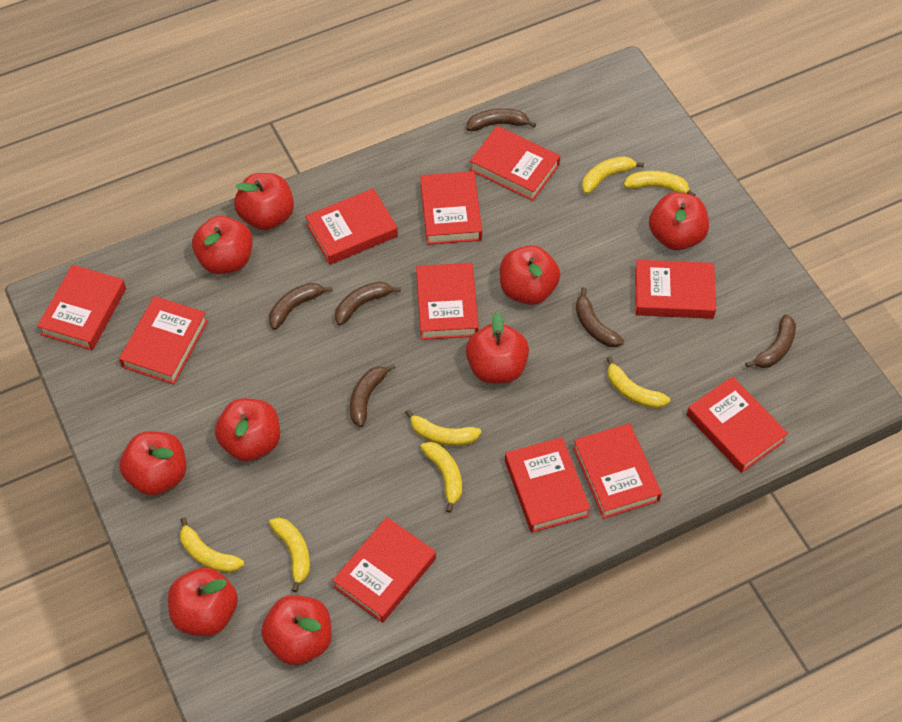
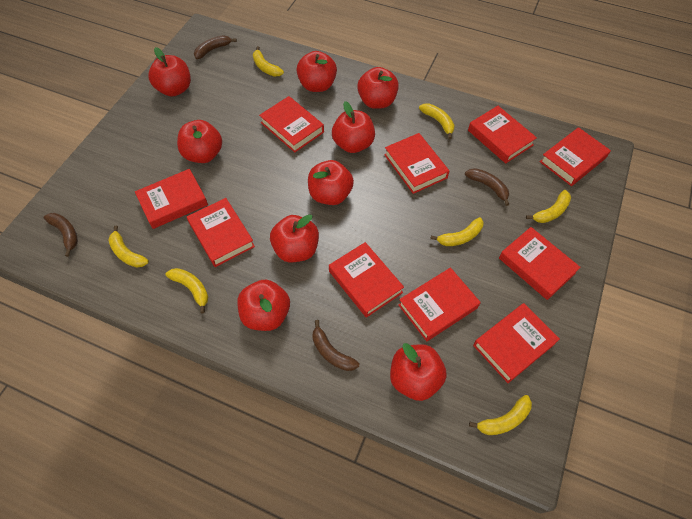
brown banana: 6 -> 4
red book: 11 -> 10

